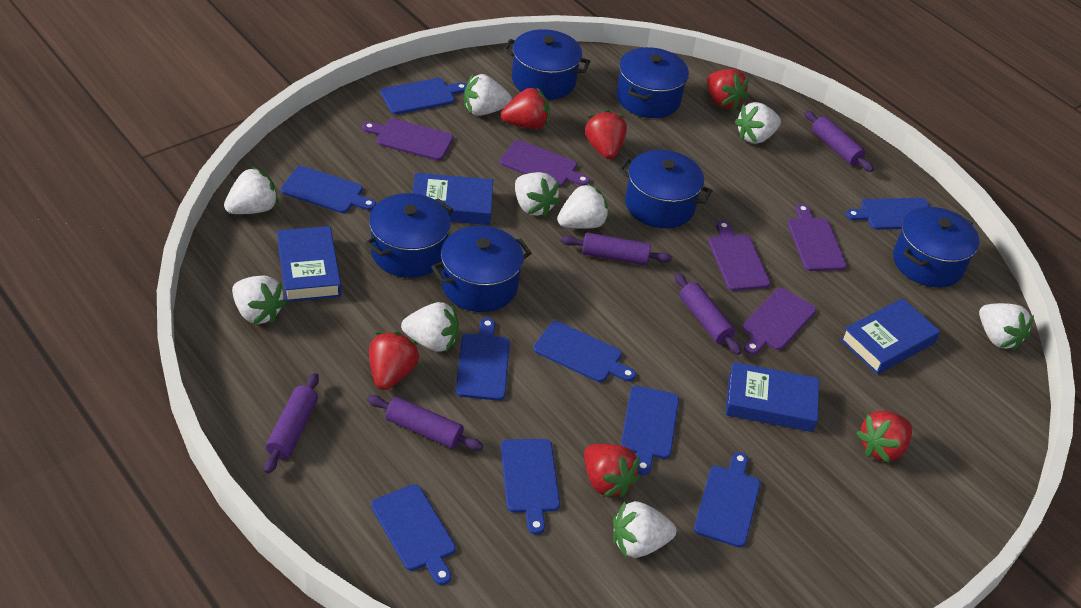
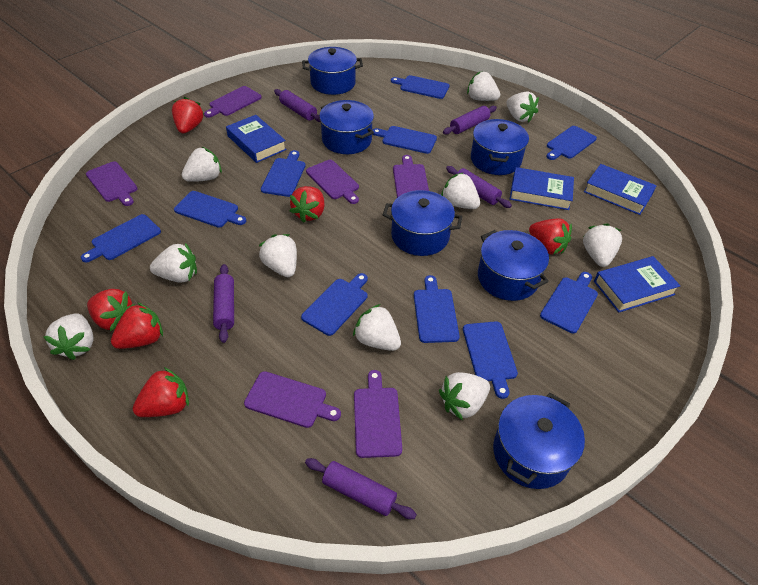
blue cutting board: 9 -> 10
purple cutting board: 5 -> 6
white strawberry: 9 -> 10

